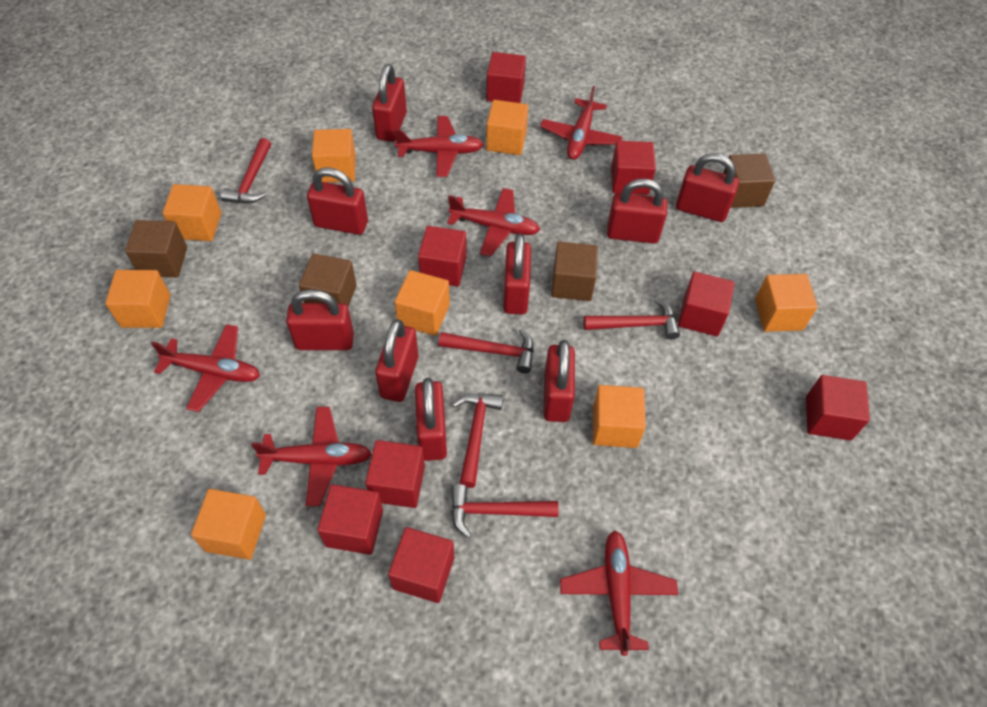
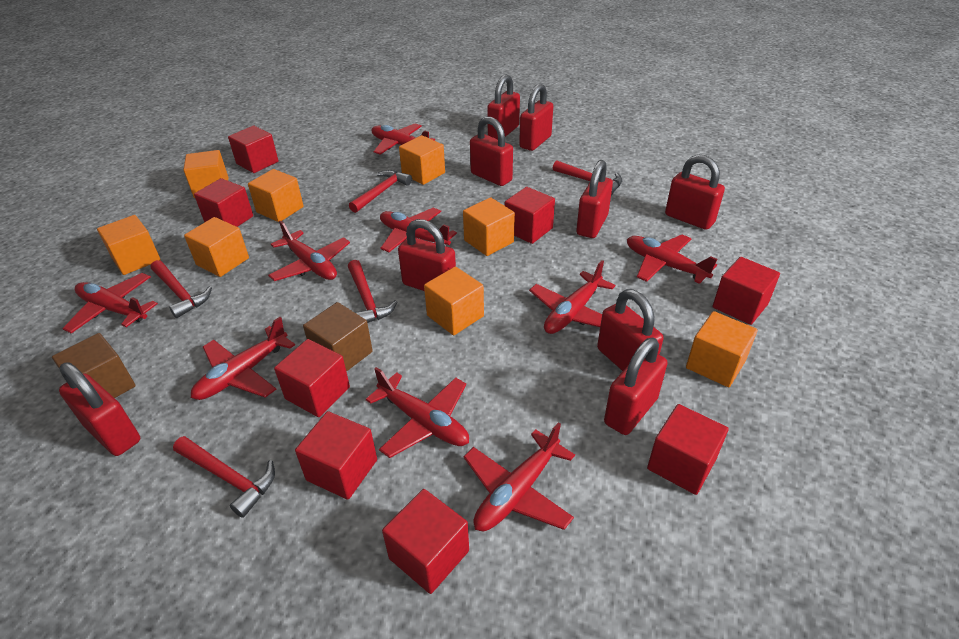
brown cube: 4 -> 2
red plane: 6 -> 9

